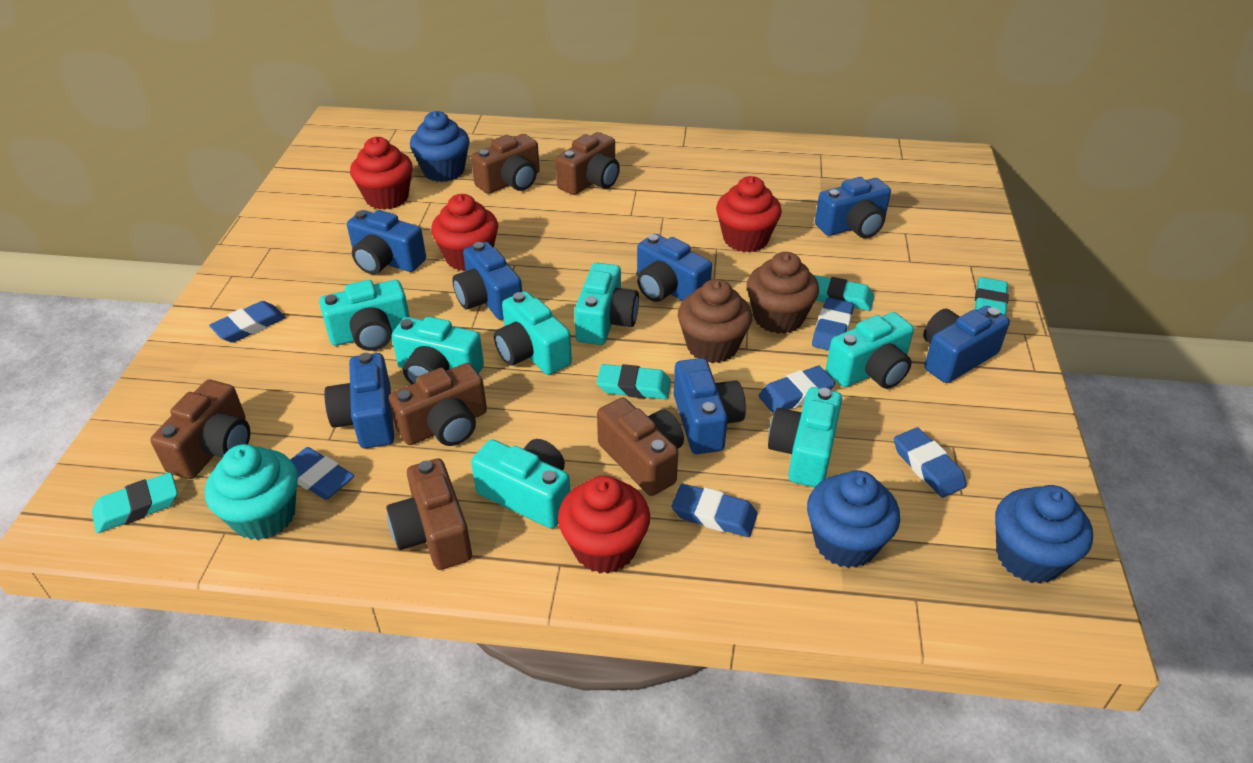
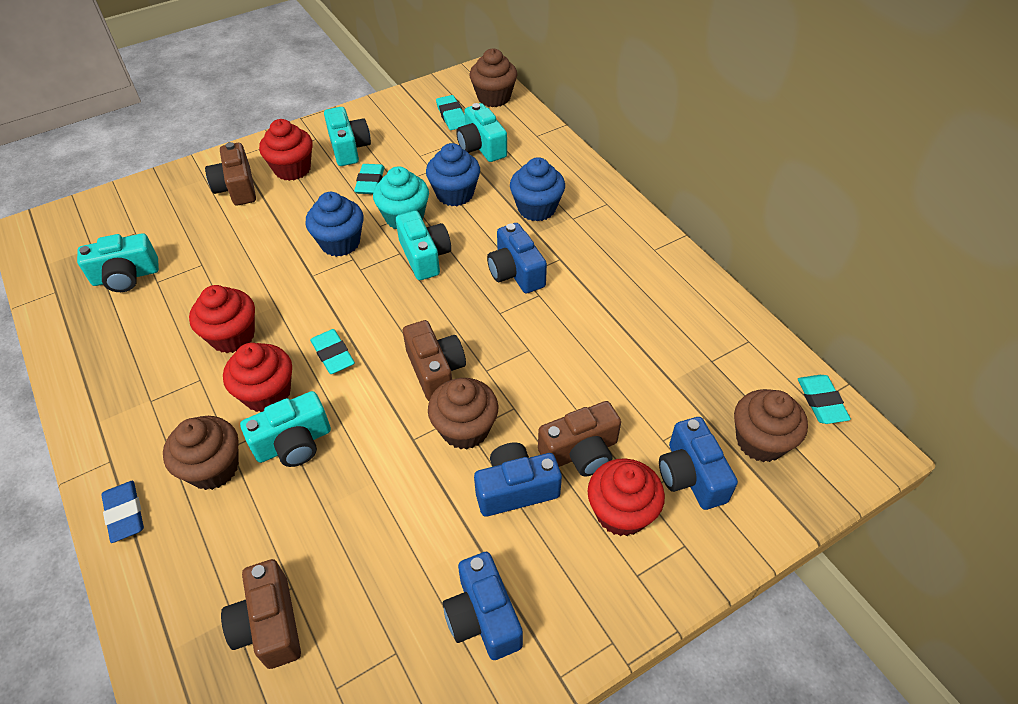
blue camera: 7 -> 4
blue eraser: 6 -> 1
brown camera: 6 -> 4
brown cupcake: 2 -> 4
turquoise camera: 7 -> 5

